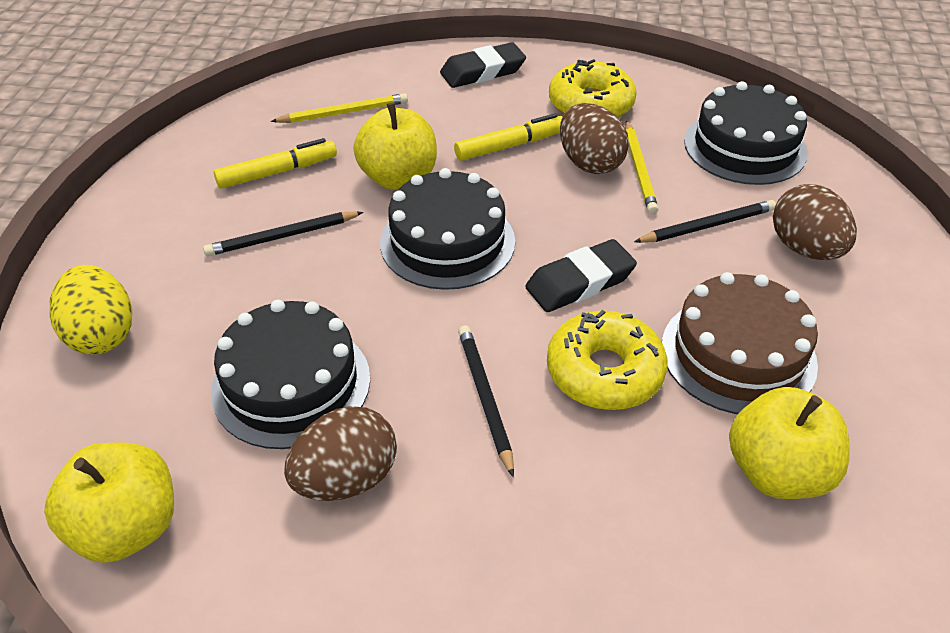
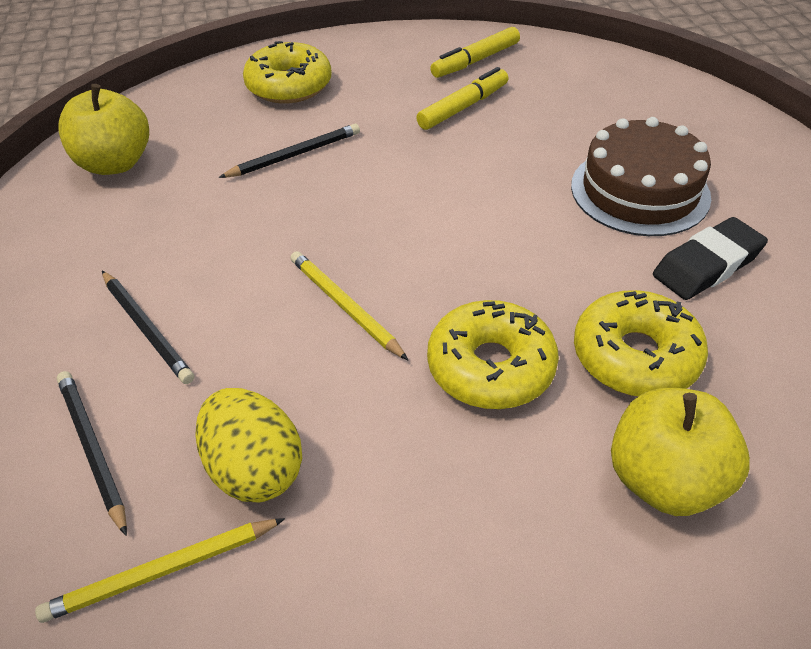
black cake: 3 -> 0
black eraser: 2 -> 1
brown egg: 3 -> 0
yellow apple: 3 -> 2
yellow donut: 2 -> 3

